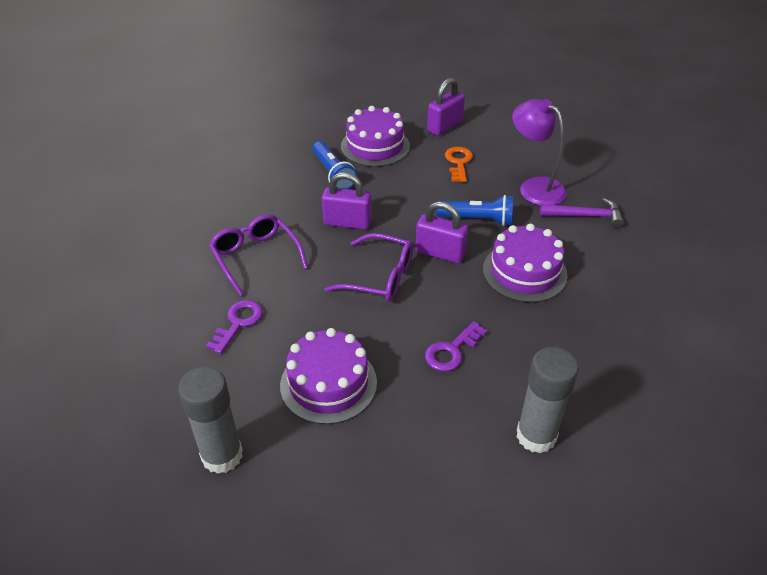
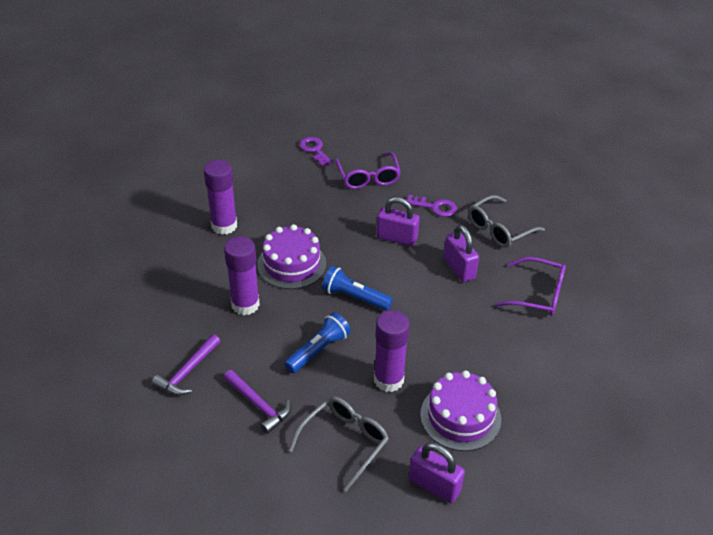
grey glasses: 0 -> 2
grey glue stick: 2 -> 0
orange key: 1 -> 0
purple cake: 3 -> 2
purple glue stick: 0 -> 3
purple hammer: 1 -> 2
purple lamp: 1 -> 0

